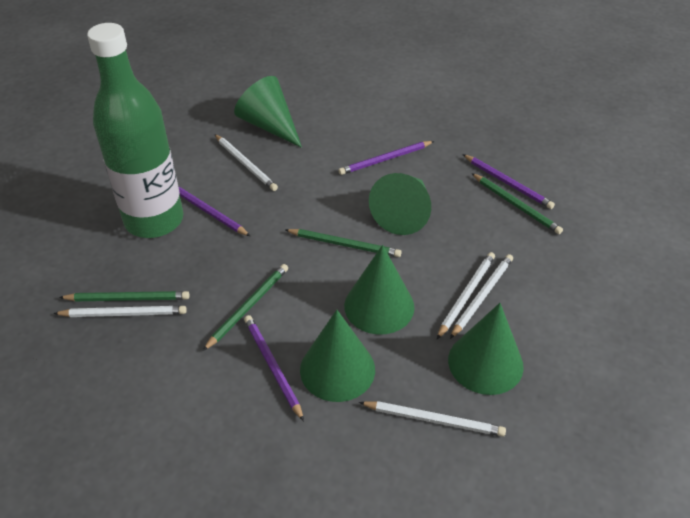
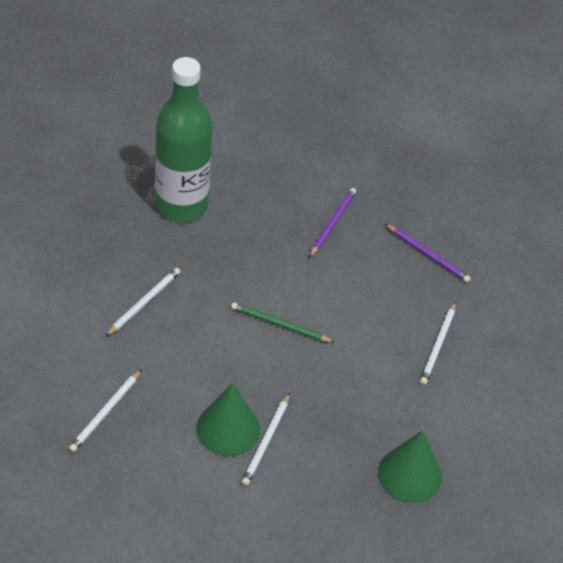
green cone: 5 -> 2
green pencil: 4 -> 1
purple pencil: 4 -> 2
white pencil: 5 -> 4

